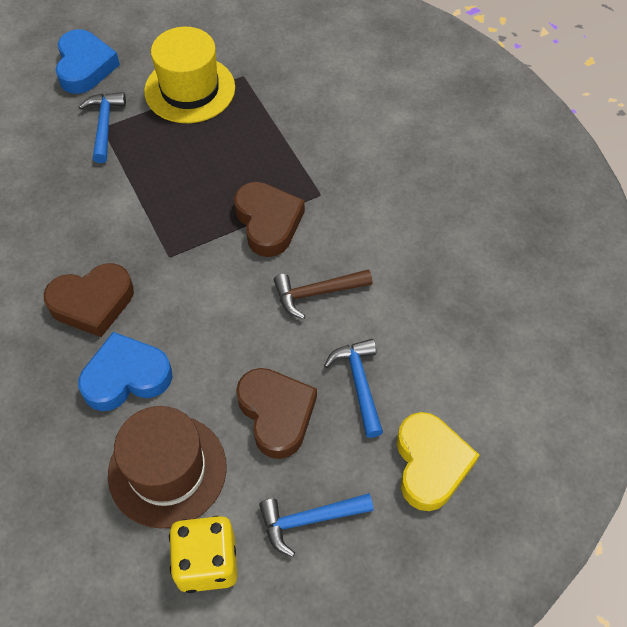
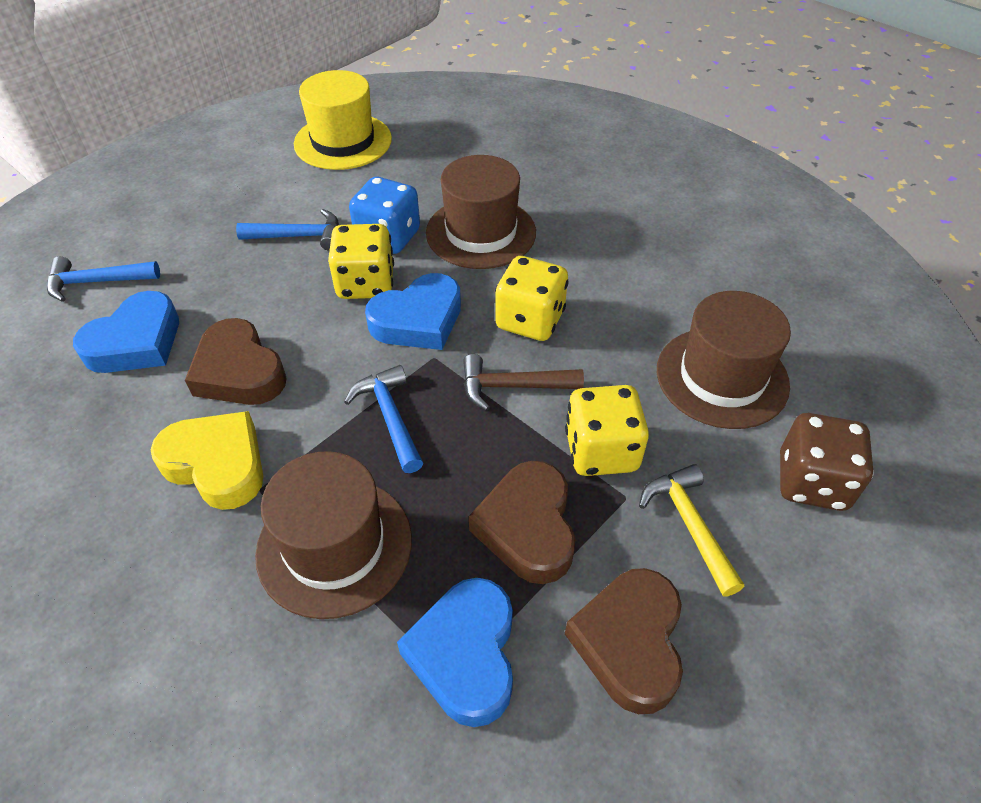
blue dice: 0 -> 1
blue heart: 2 -> 3
brown dice: 0 -> 1
brown hat: 1 -> 3
yellow dice: 1 -> 3
yellow hammer: 0 -> 1

